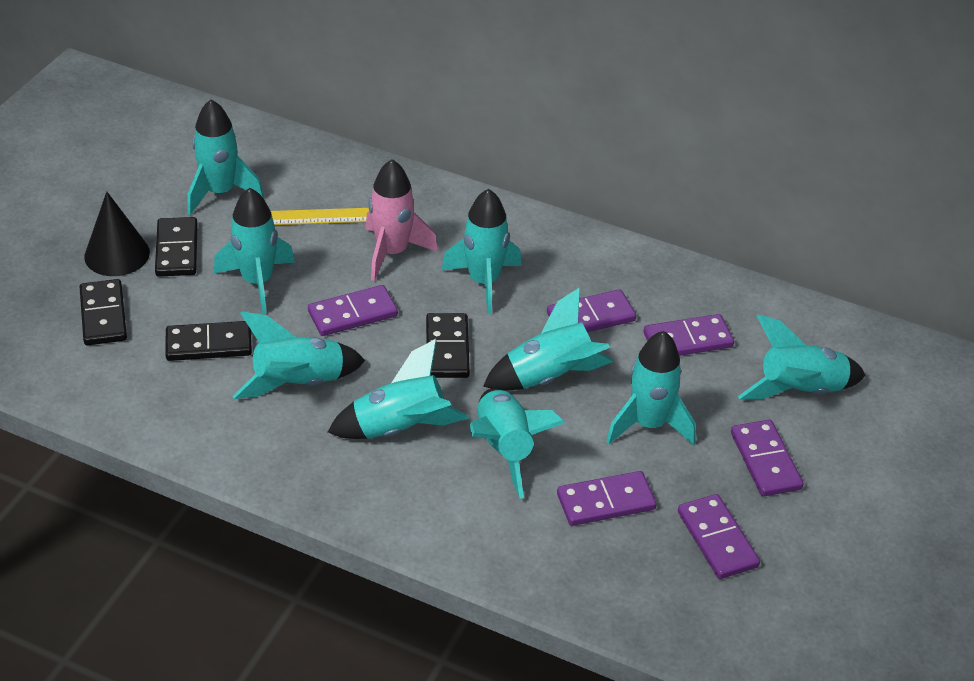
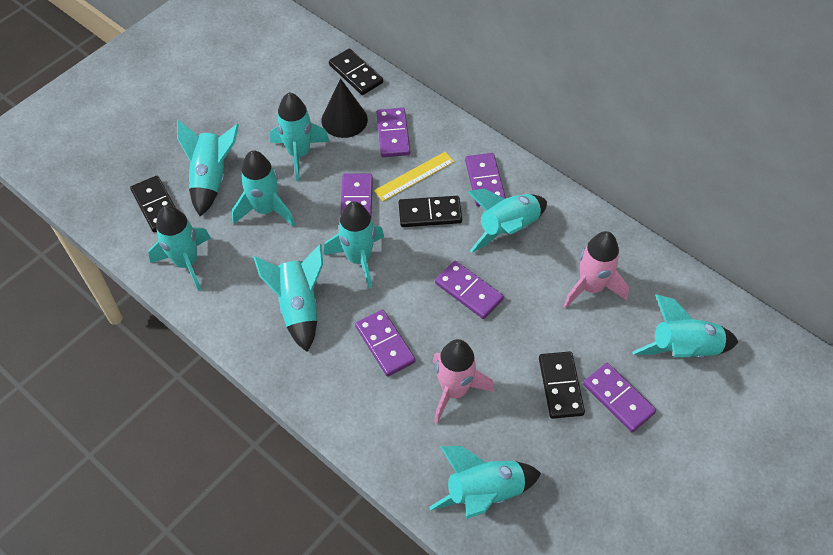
pink rocket: 1 -> 2

